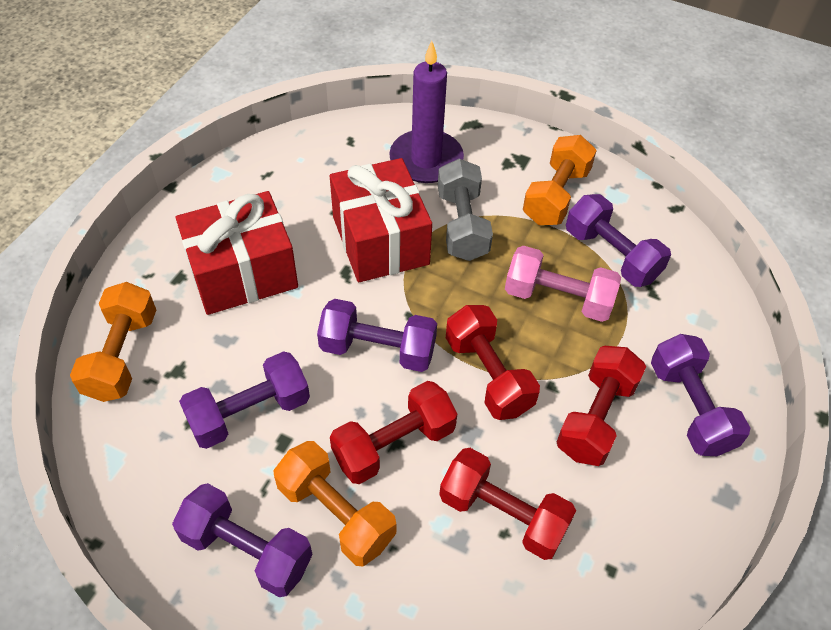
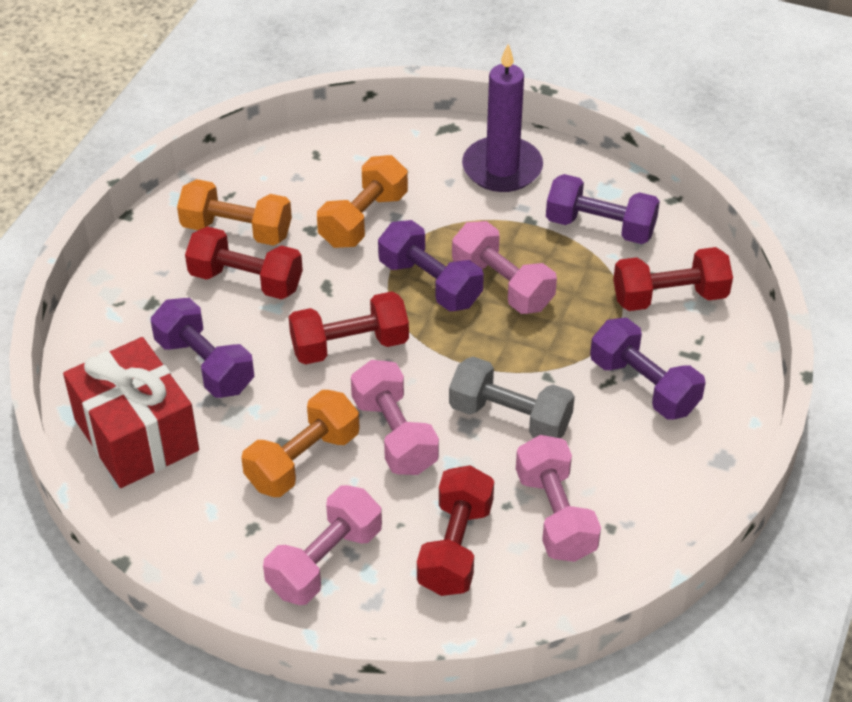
pink dumbbell: 1 -> 4
purple dumbbell: 5 -> 4
red gift: 2 -> 1

